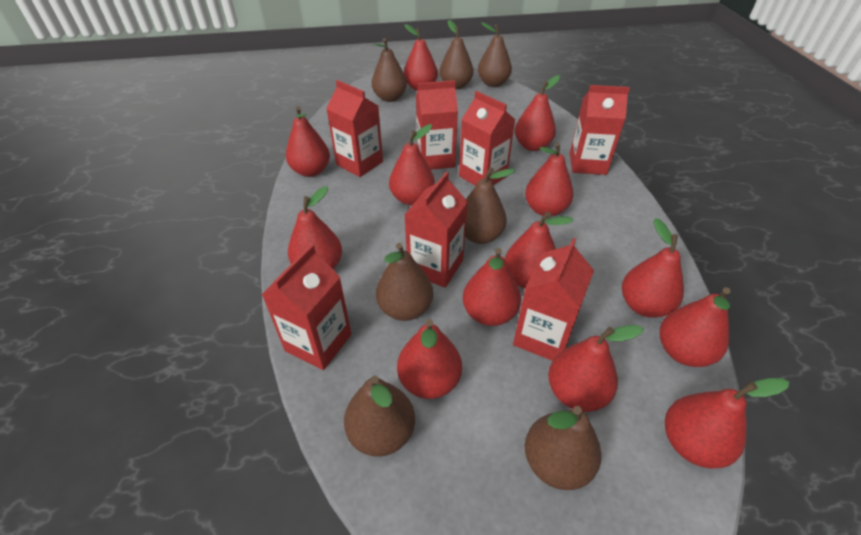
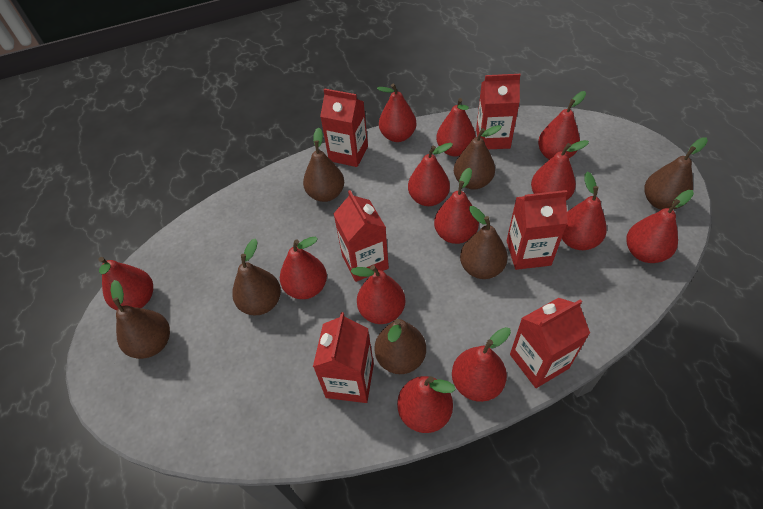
red carton: 7 -> 6

